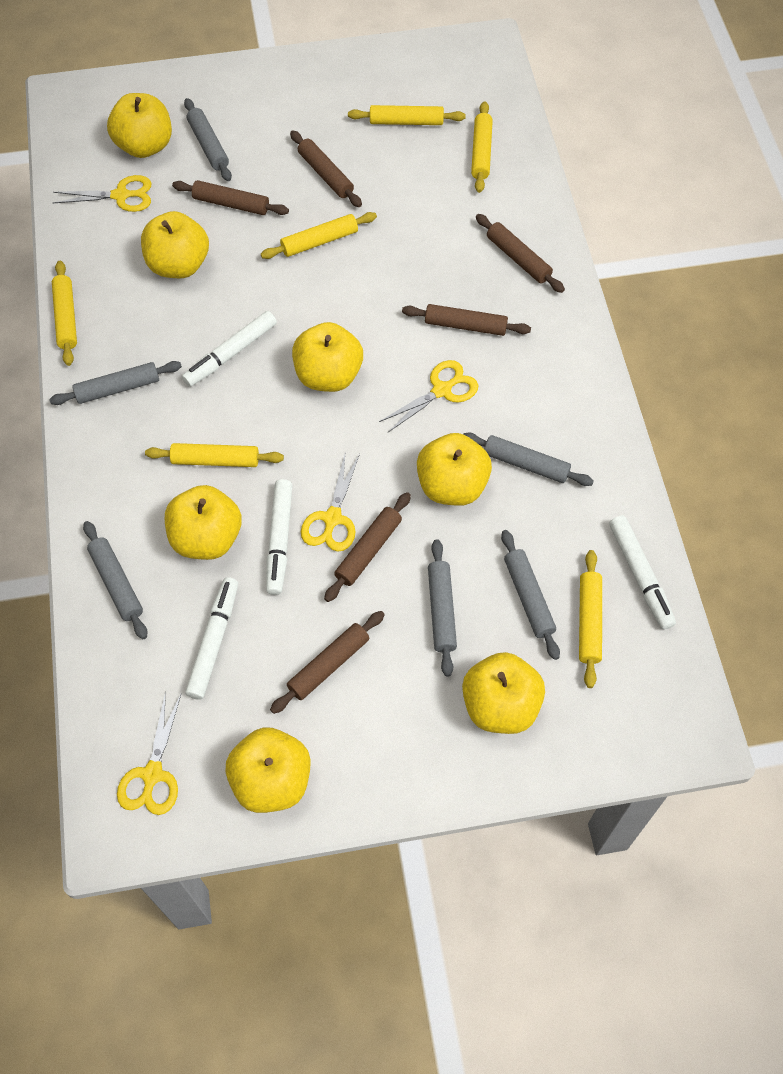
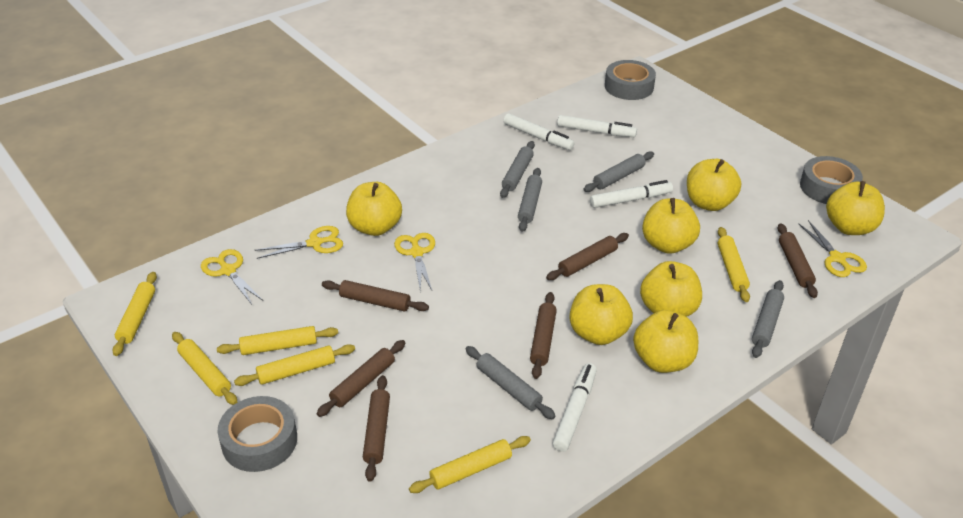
grey rolling pin: 6 -> 5
grey tape: 0 -> 3

